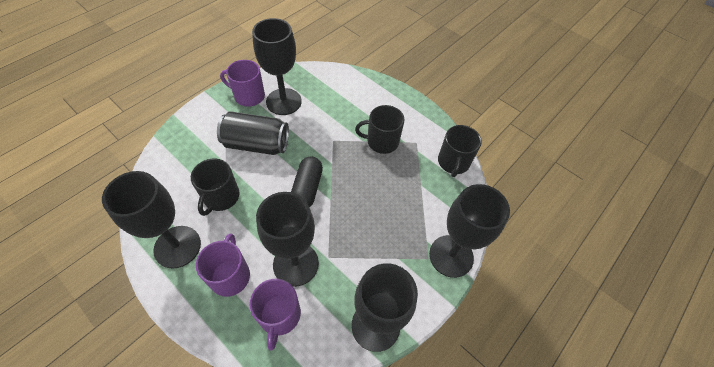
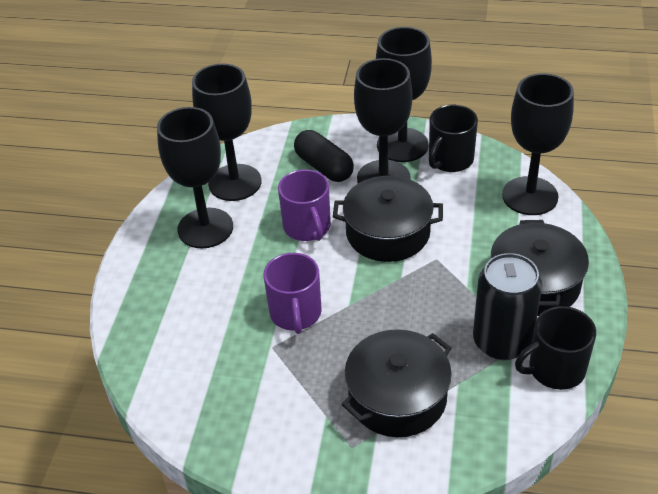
black mug: 3 -> 2
black pot: 0 -> 3
purple mug: 3 -> 2

